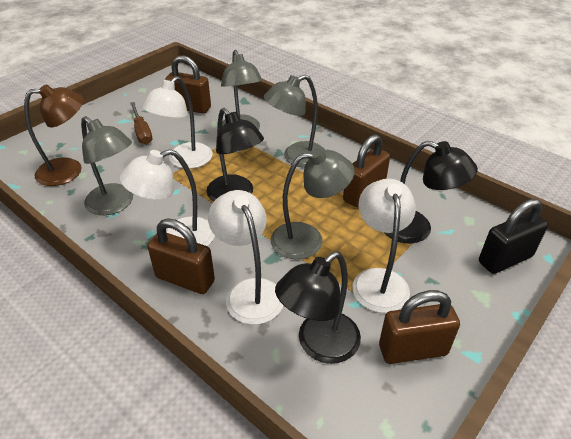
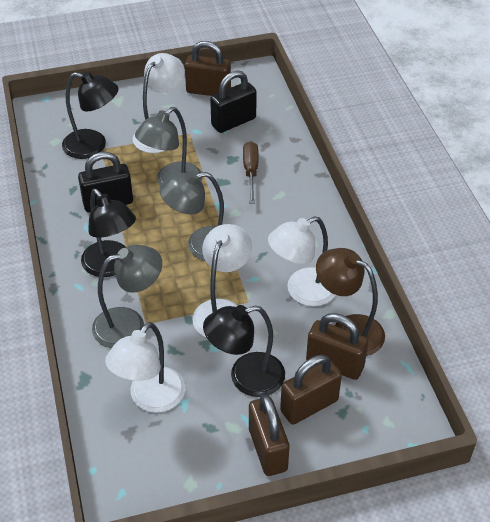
black padlock: 1 -> 2
grey lamp: 4 -> 3

